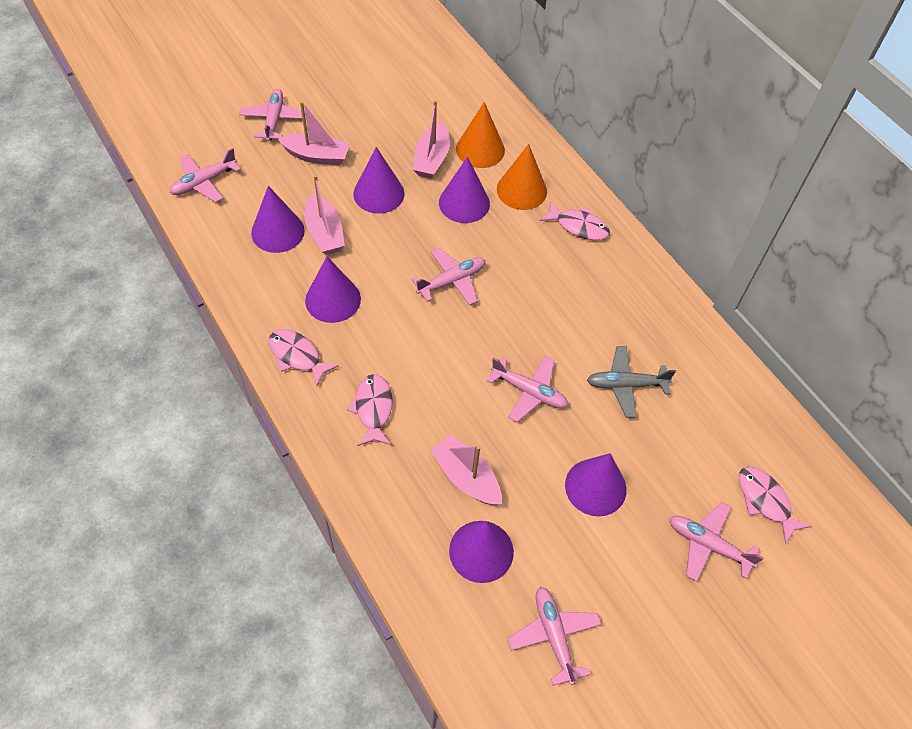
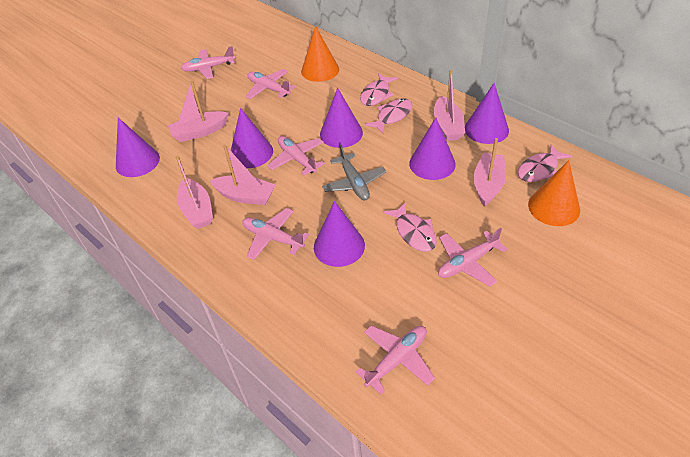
pink boat: 4 -> 5

